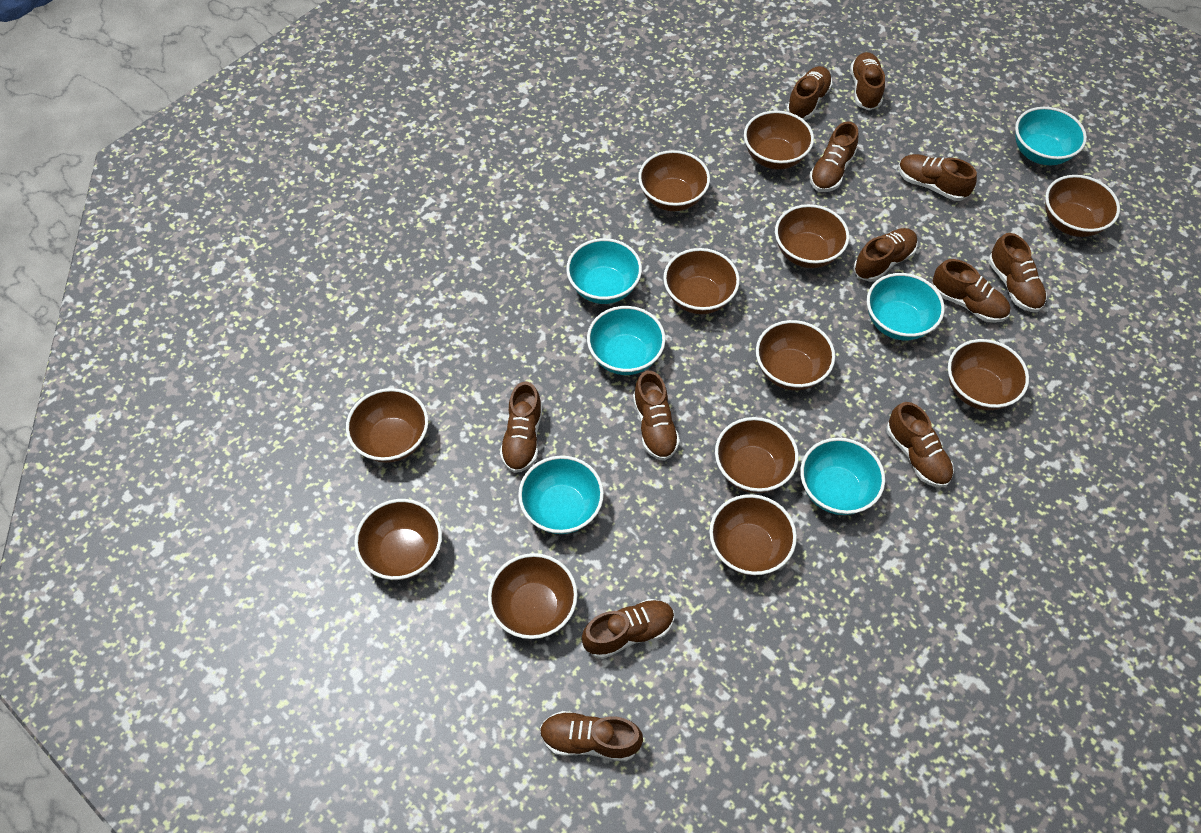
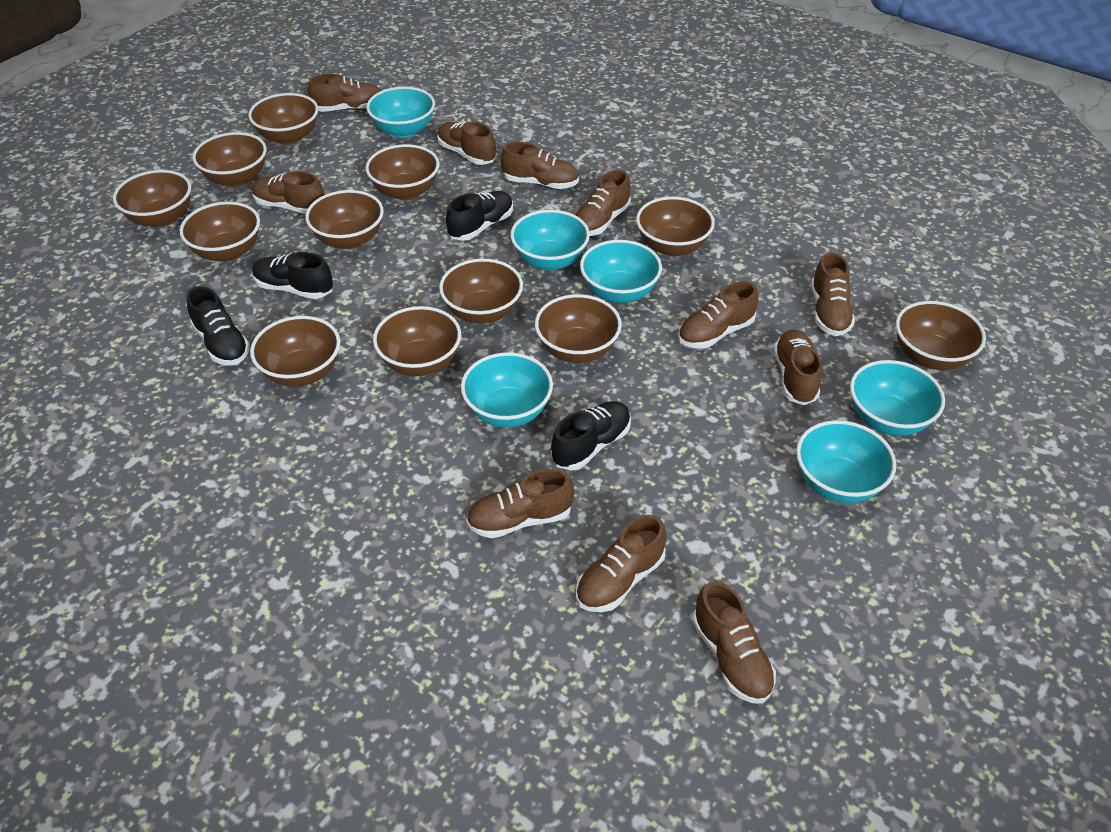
black shoe: 0 -> 4
brown shoe: 12 -> 11

